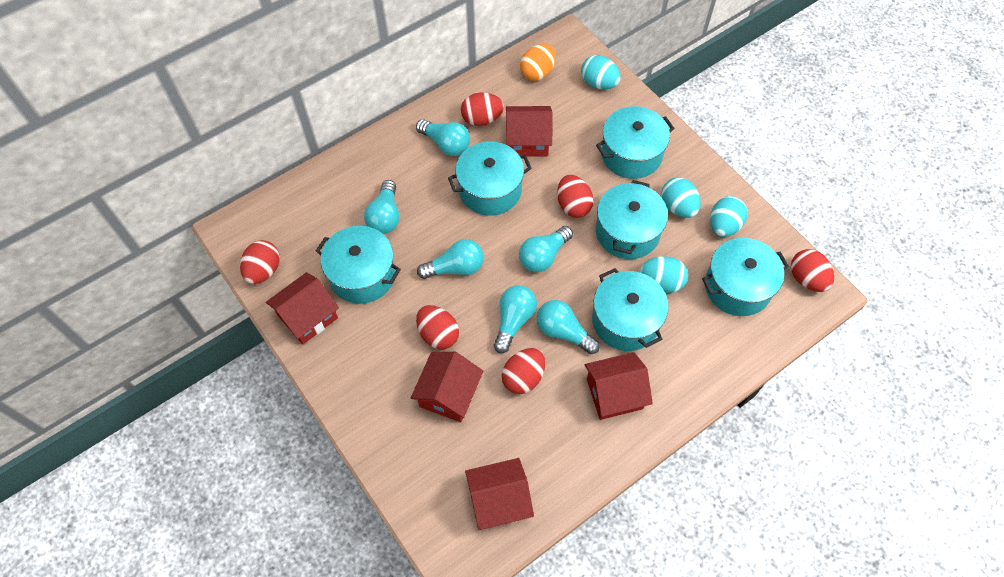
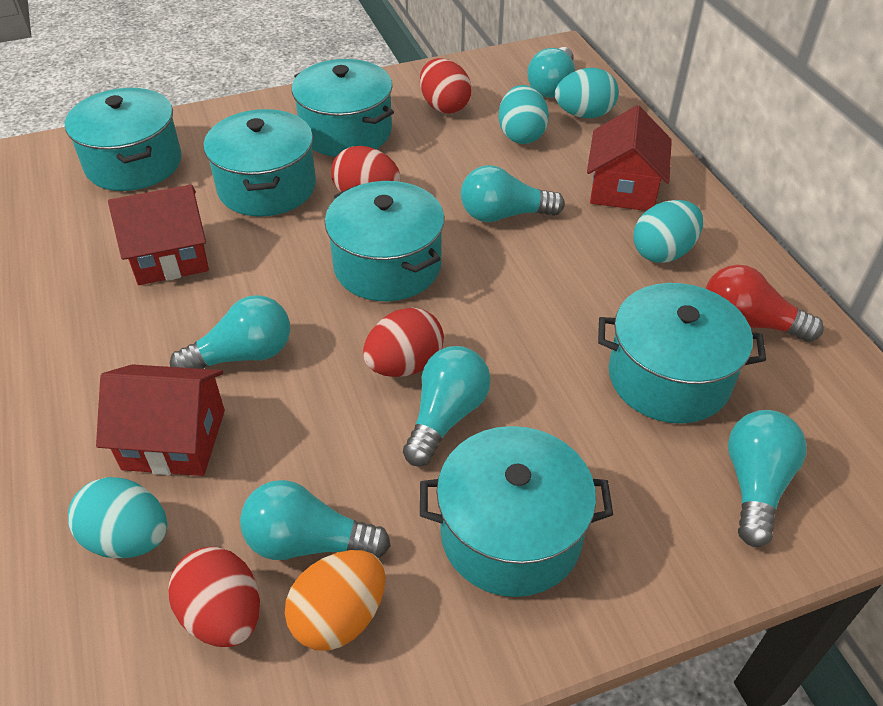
red egg: 6 -> 4
red house: 5 -> 3
red light bulb: 0 -> 1

